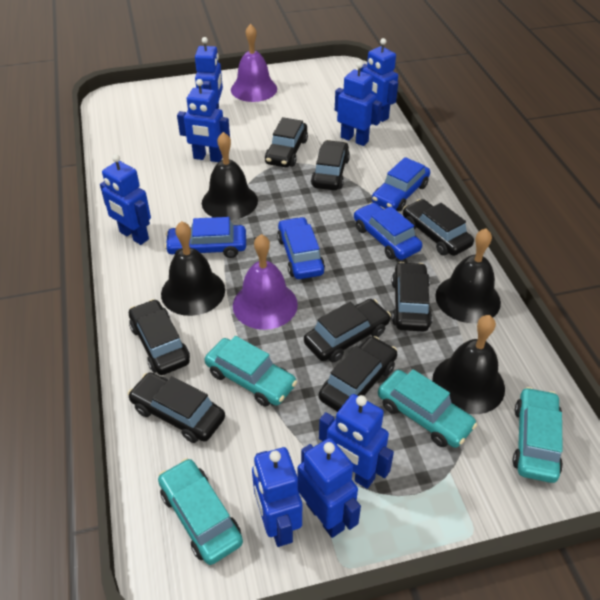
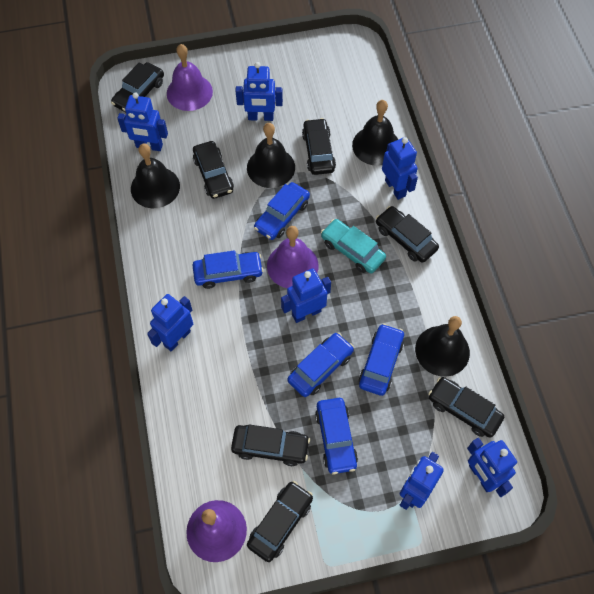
black car: 8 -> 7
blue car: 4 -> 5
blue robot: 8 -> 7
purple bell: 2 -> 3
turquoise car: 4 -> 1

